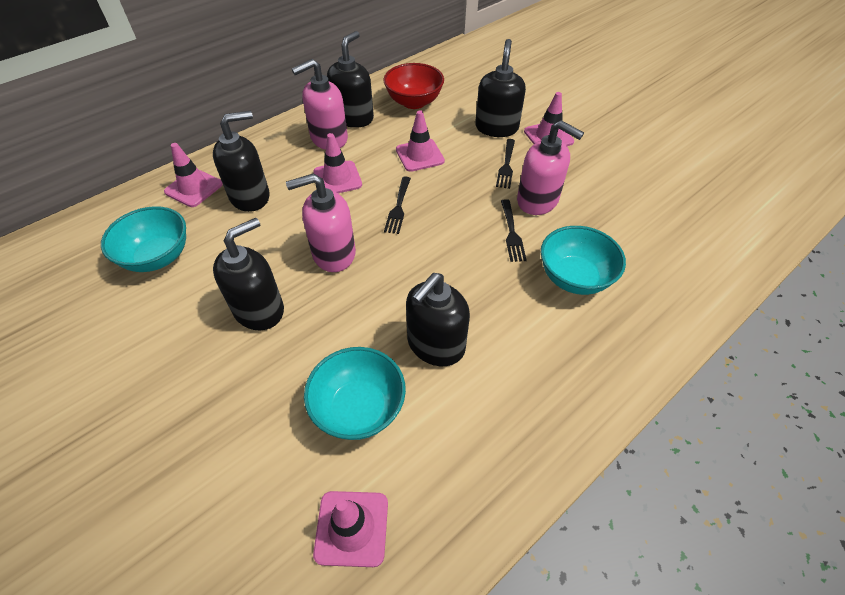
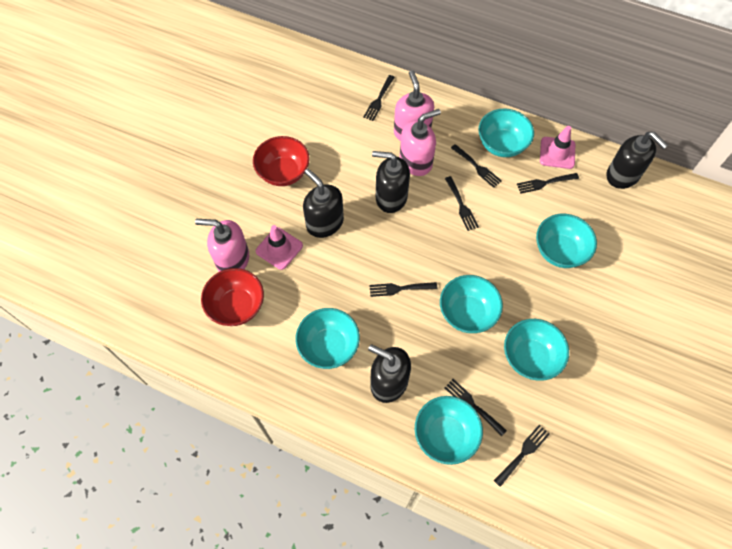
black fork: 3 -> 7
black soap dispenser: 5 -> 4
pink traffic cone: 5 -> 2
red bowl: 1 -> 2
turquoise bowl: 3 -> 6

